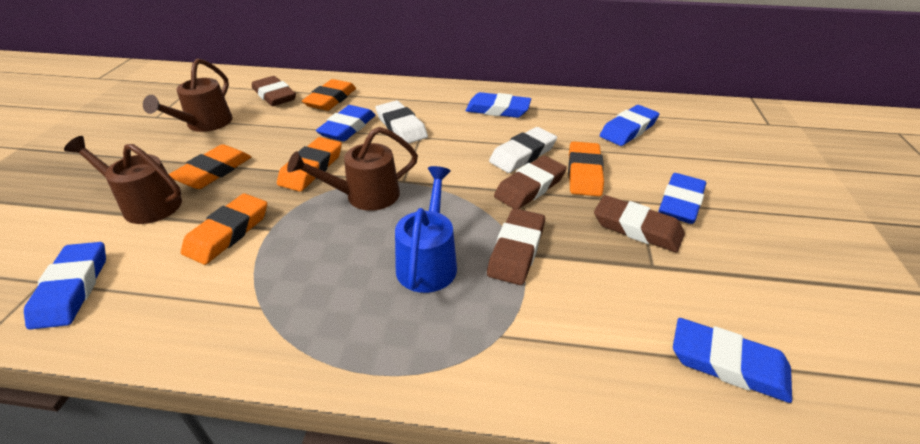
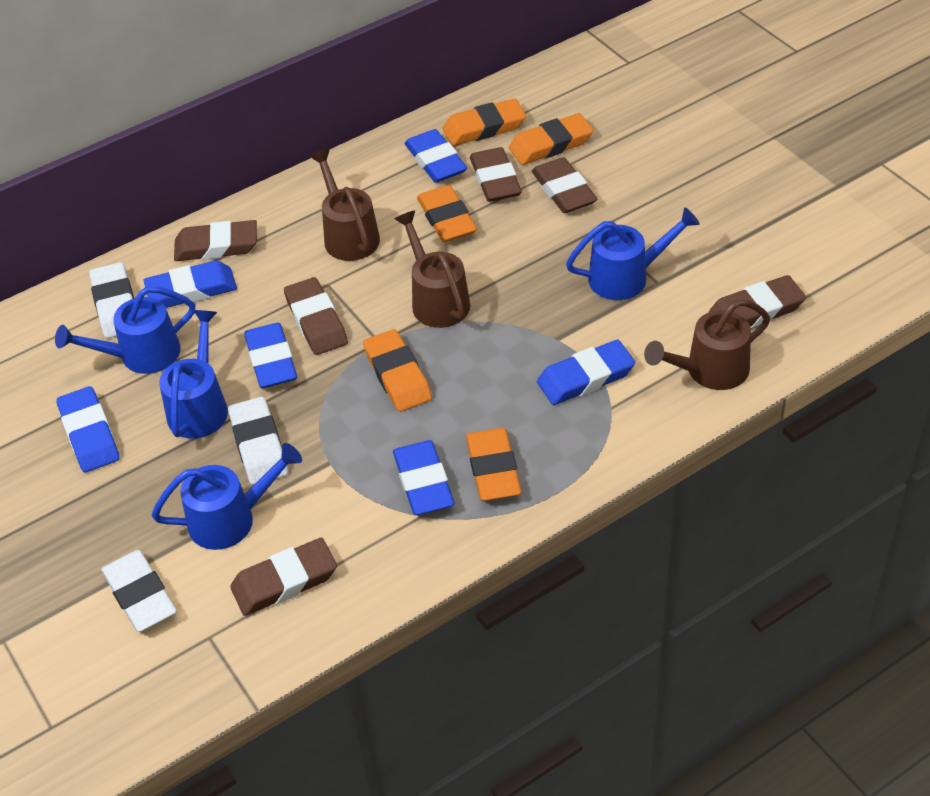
blue watering can: 1 -> 4
brown eraser: 4 -> 6
white eraser: 2 -> 3

